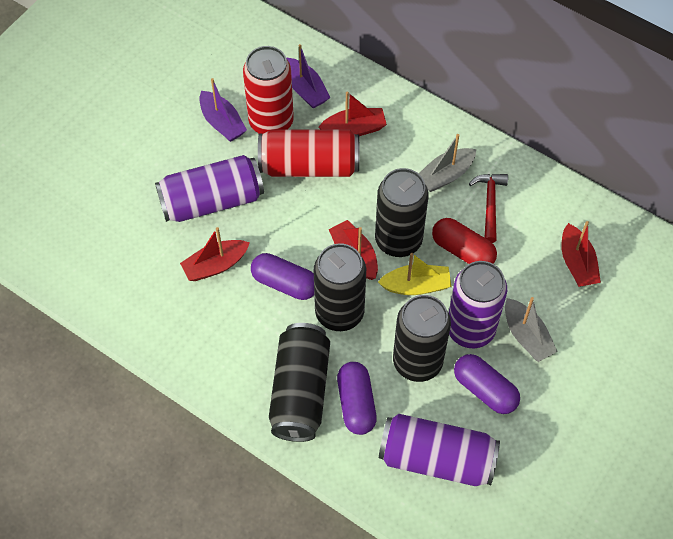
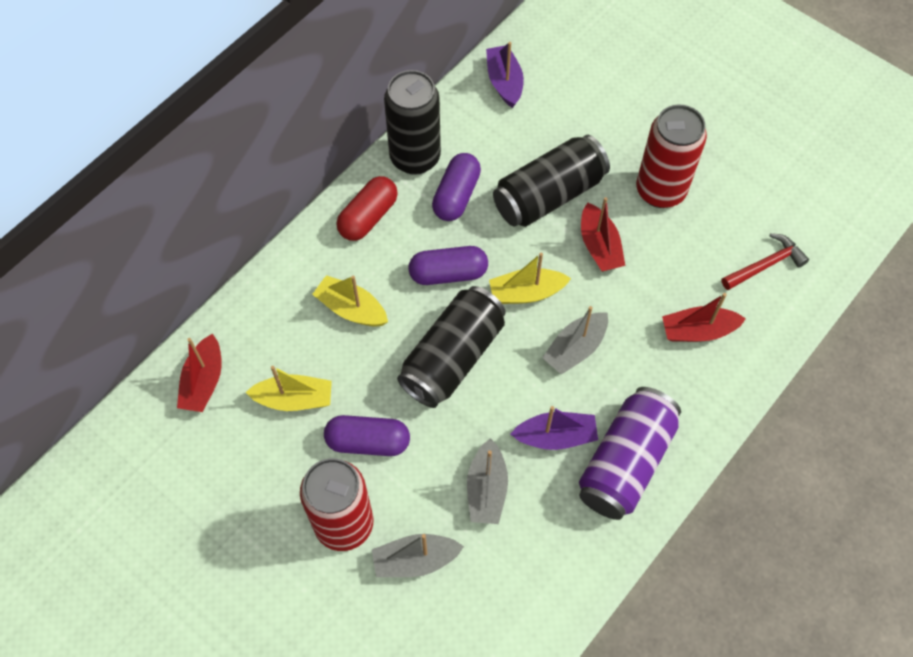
black can: 4 -> 3
grey boat: 2 -> 3
purple can: 3 -> 1
red boat: 4 -> 3
yellow boat: 1 -> 3

